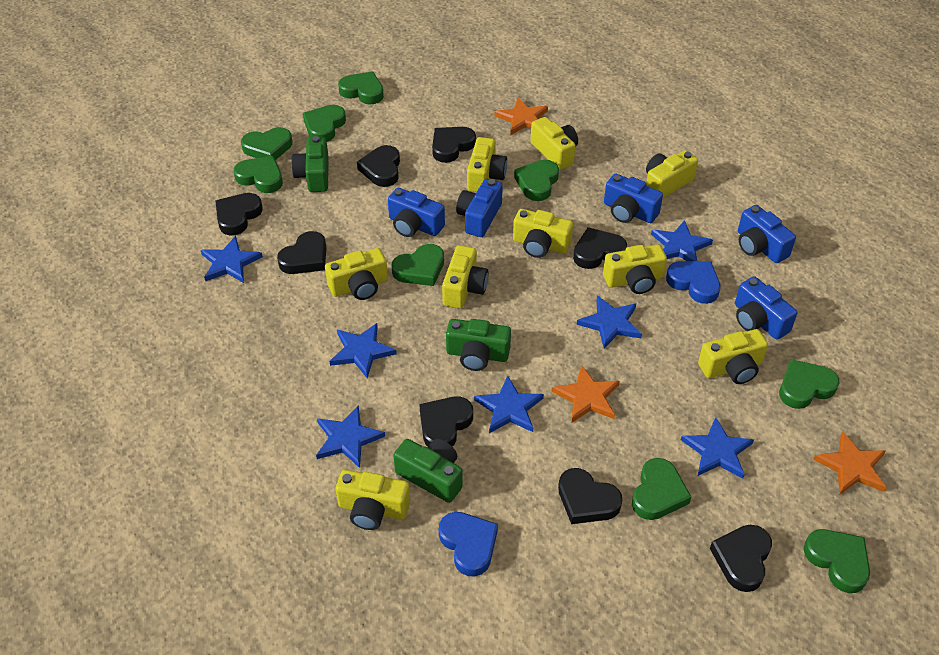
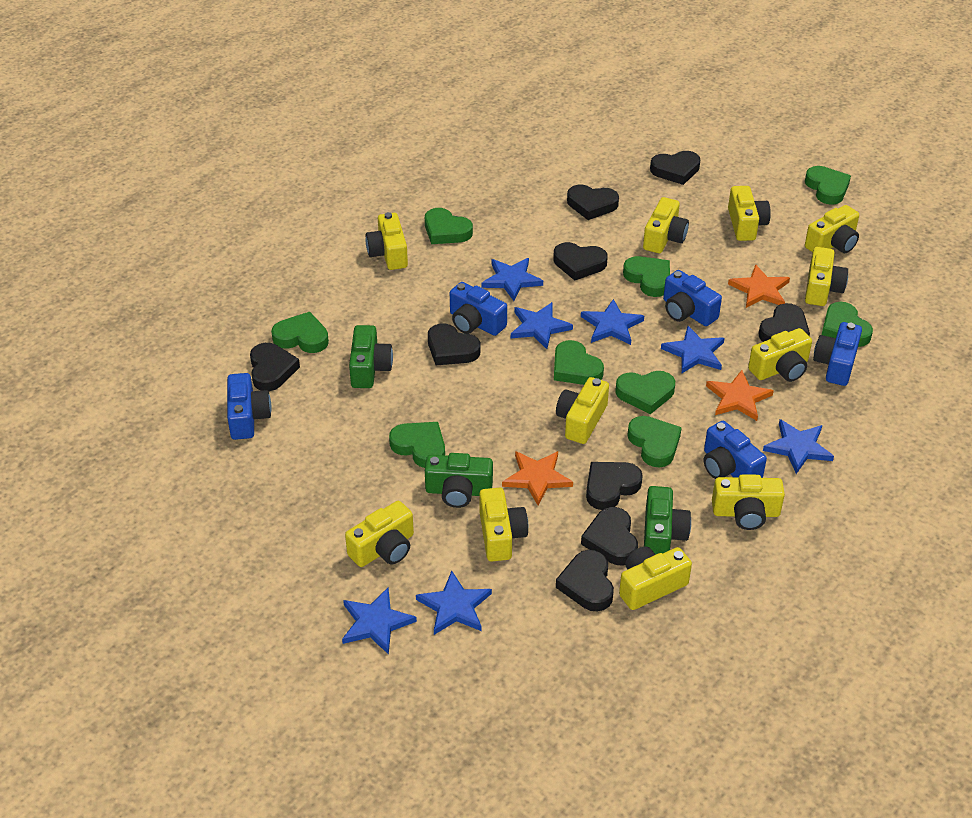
black heart: 8 -> 9
blue heart: 2 -> 0
yellow camera: 9 -> 11

